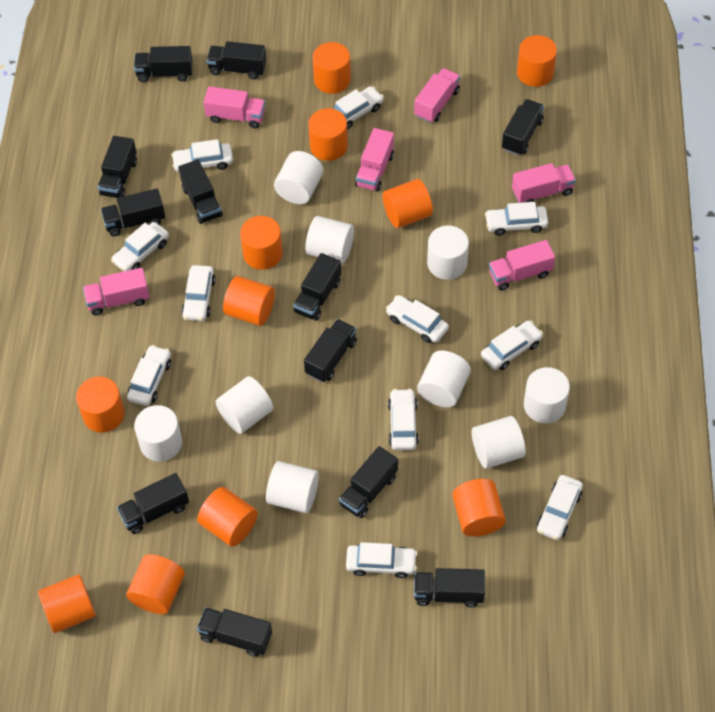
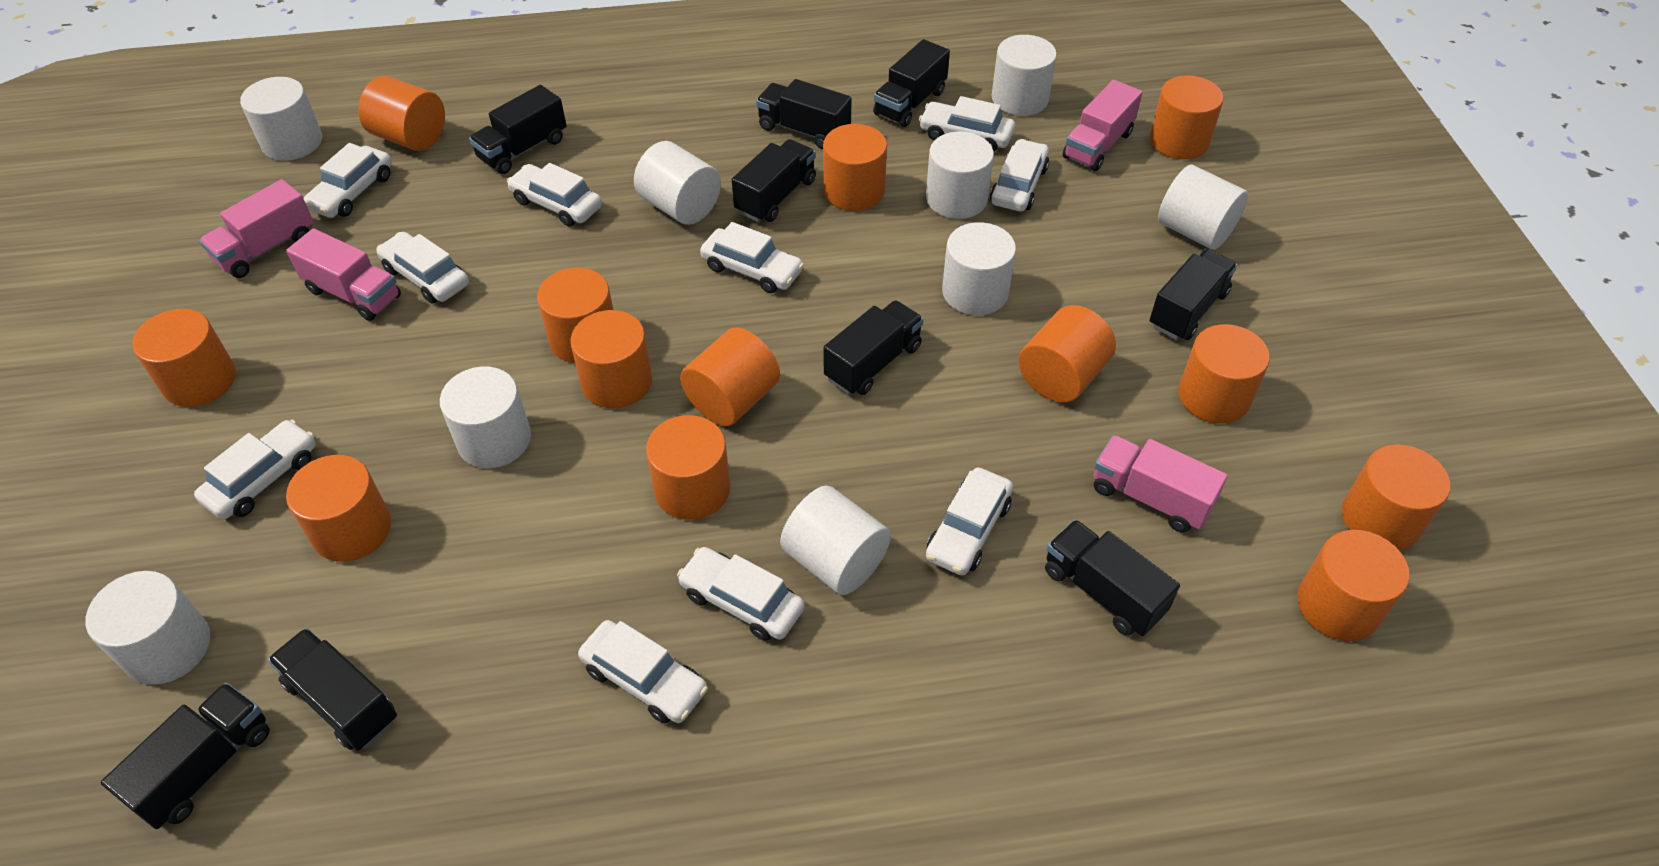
black truck: 12 -> 9
orange cylinder: 11 -> 13
pink truck: 6 -> 4
white car: 11 -> 10

